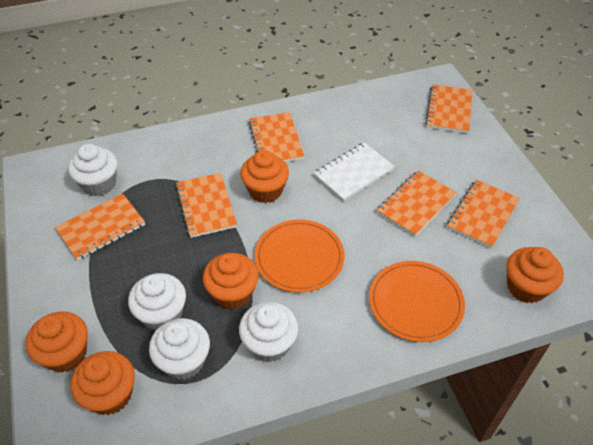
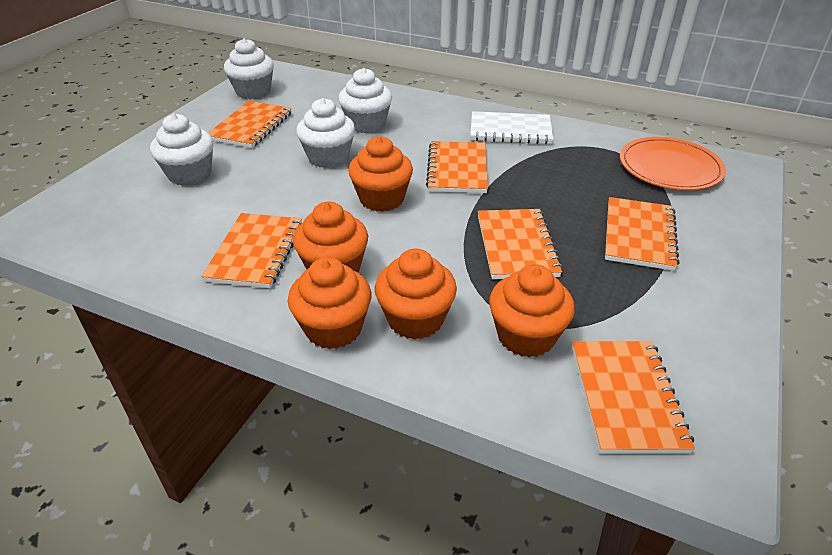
orange plate: 2 -> 1

